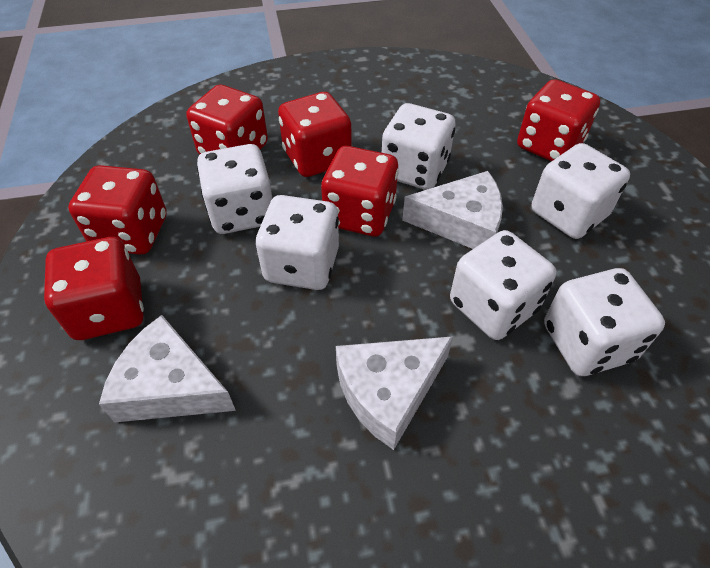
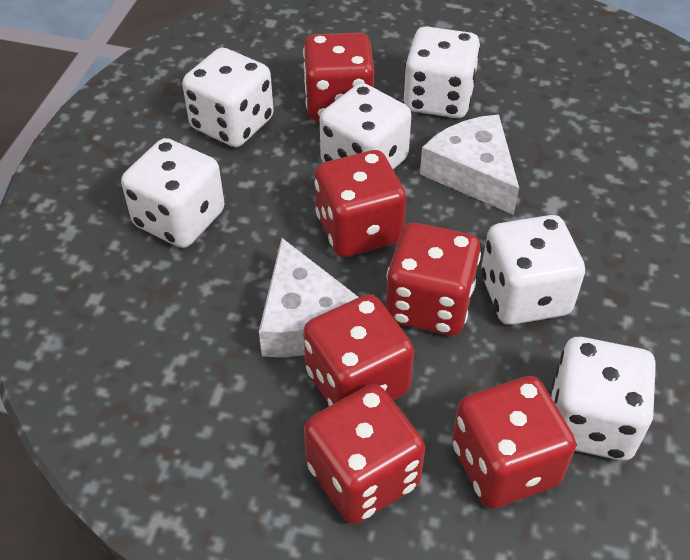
white cheese: 3 -> 2

